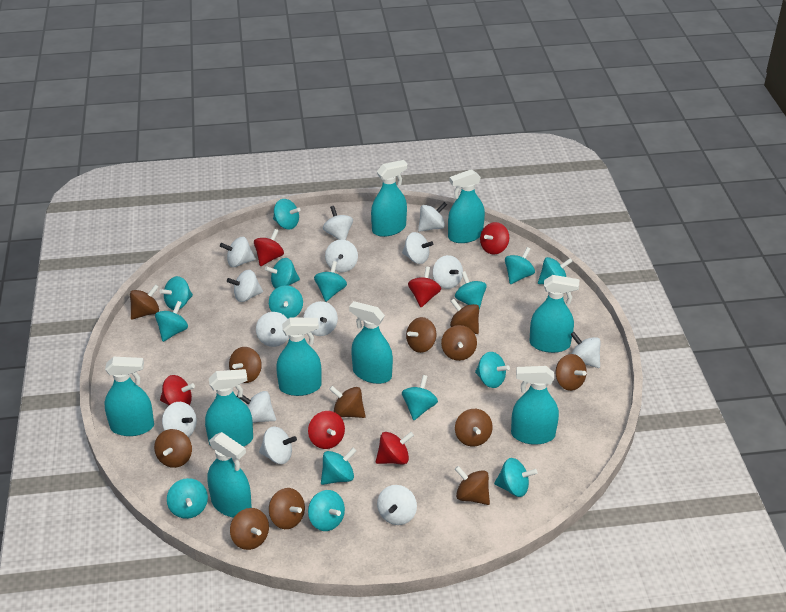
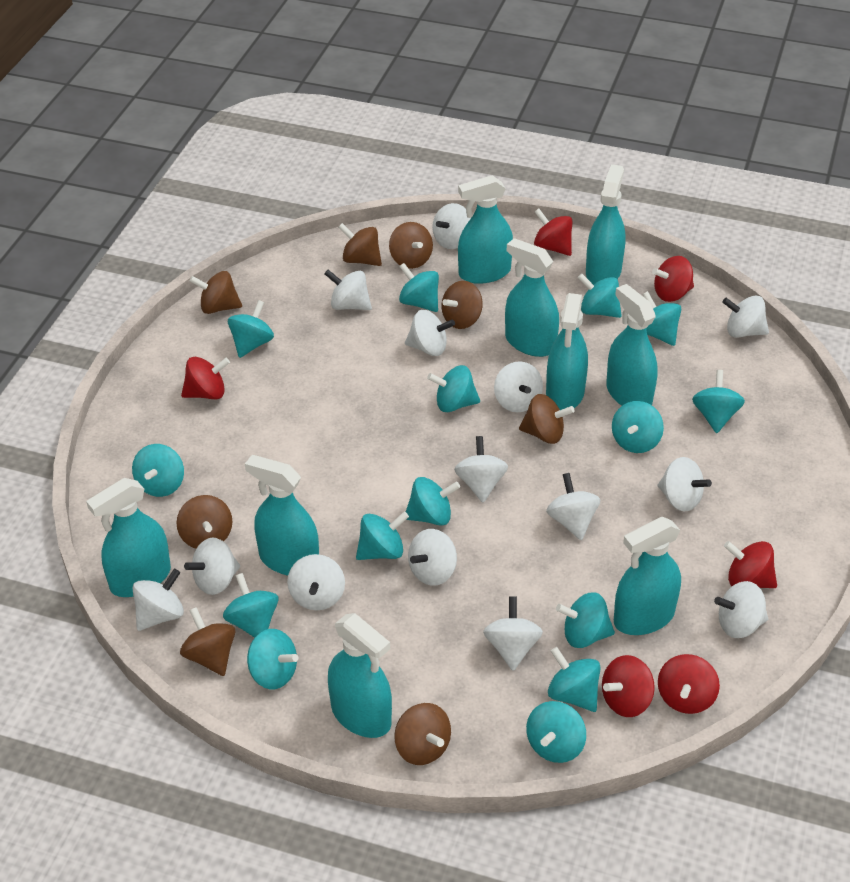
brown spinning top: 12 -> 8

